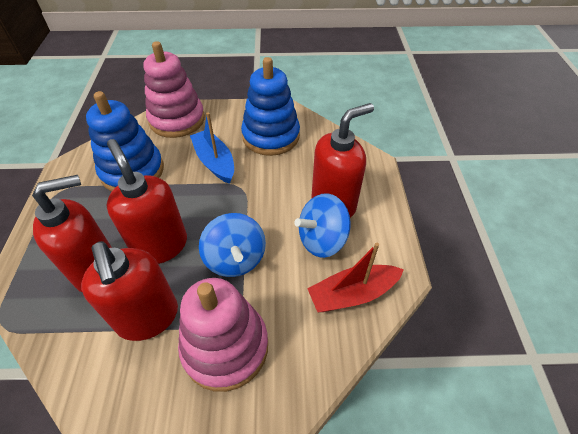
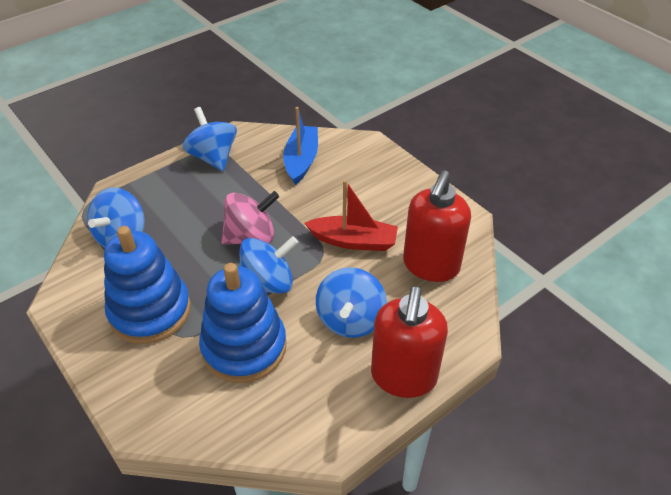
blue spinning top: 2 -> 4
pink spinning top: 0 -> 1
pink stacking toy: 2 -> 0
red soap dispenser: 4 -> 2

